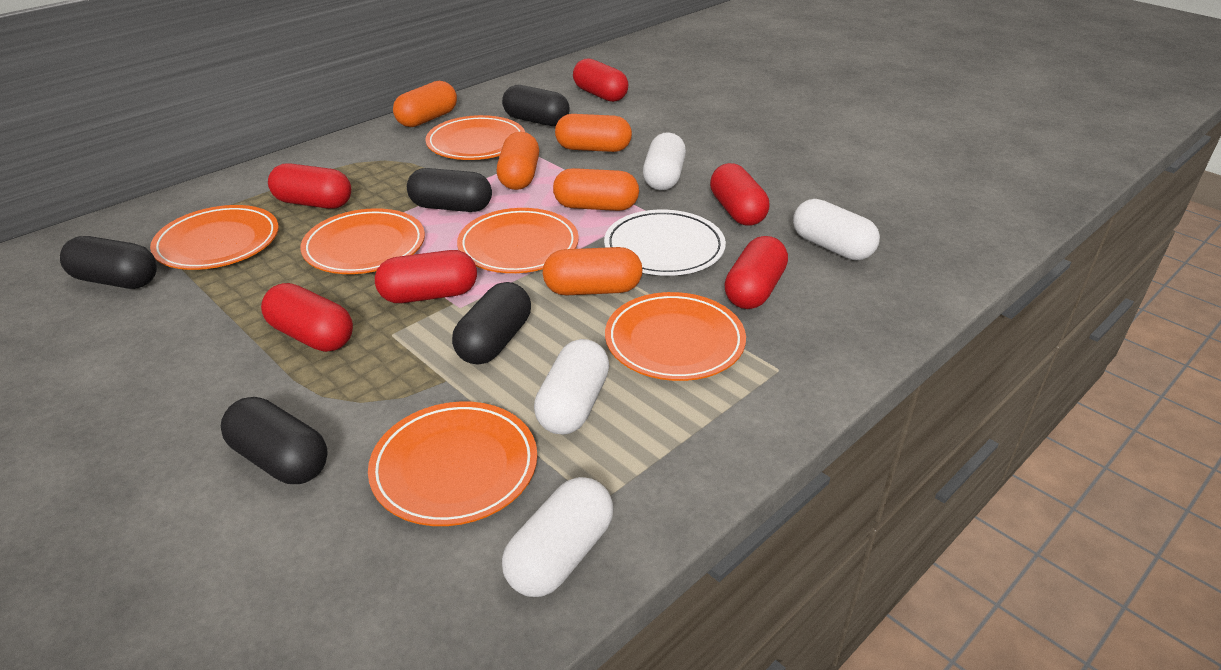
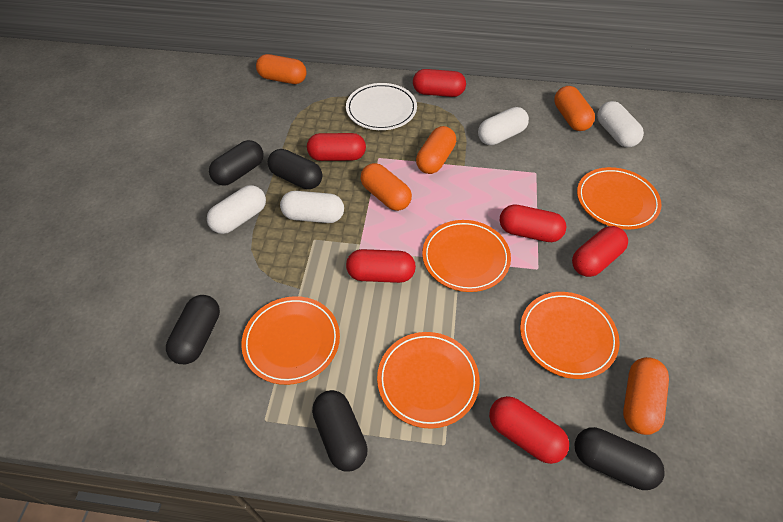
orange plate: 6 -> 5

